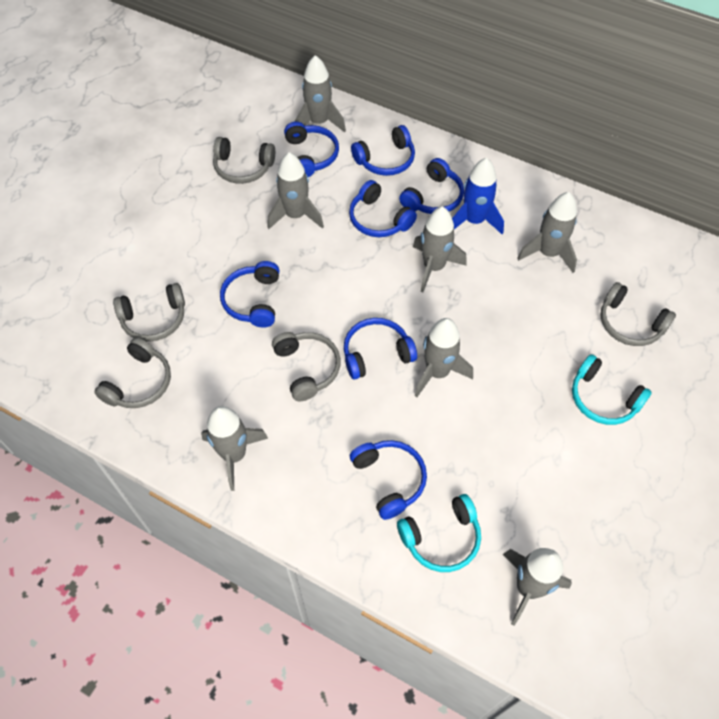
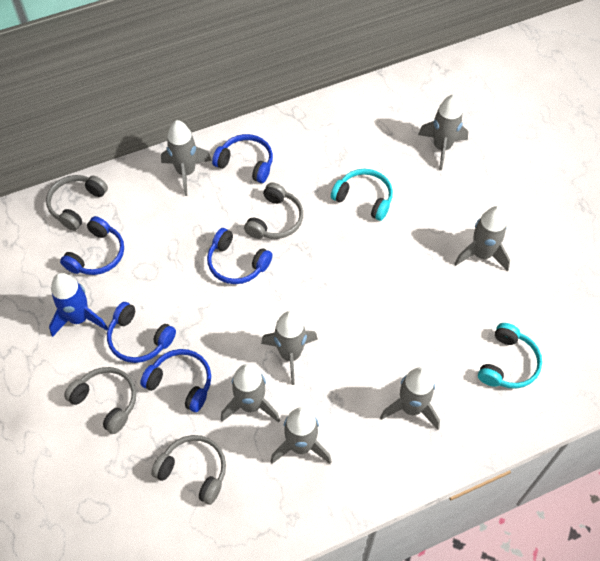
blue headphones: 7 -> 5
grey headphones: 5 -> 4

